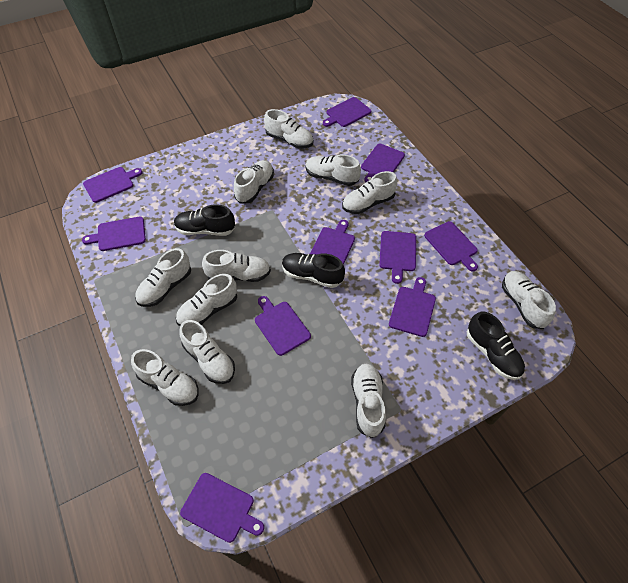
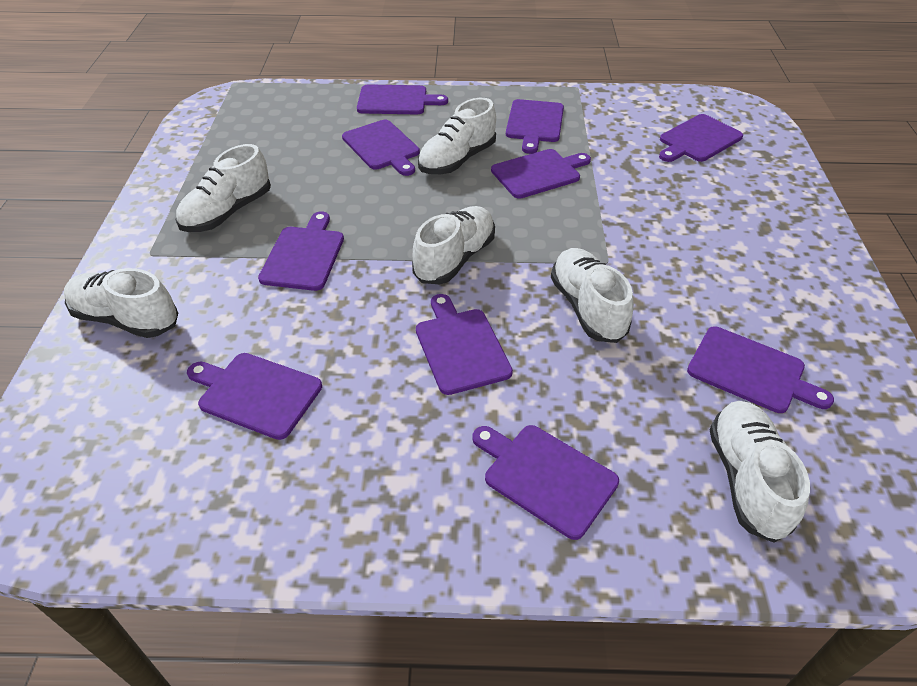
black shoe: 3 -> 0
white shoe: 11 -> 6

